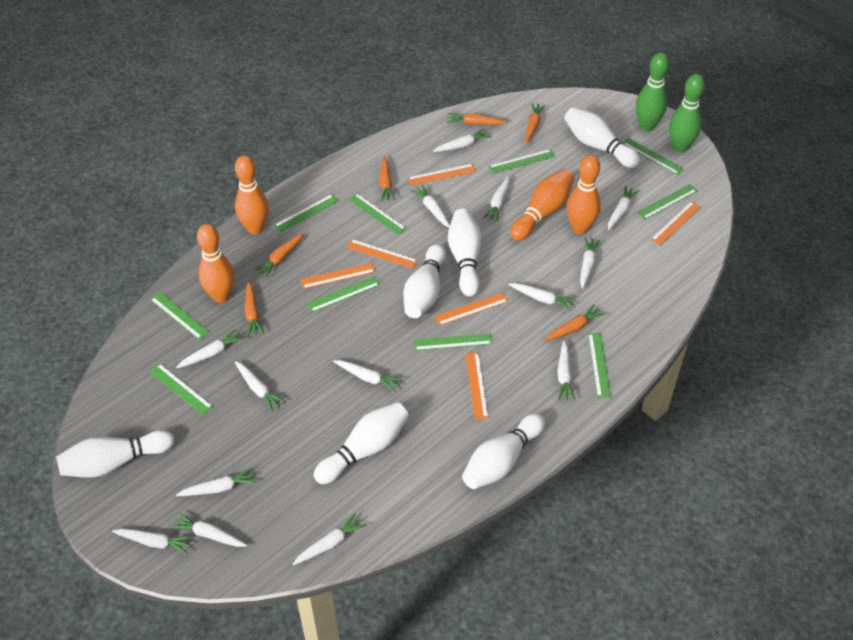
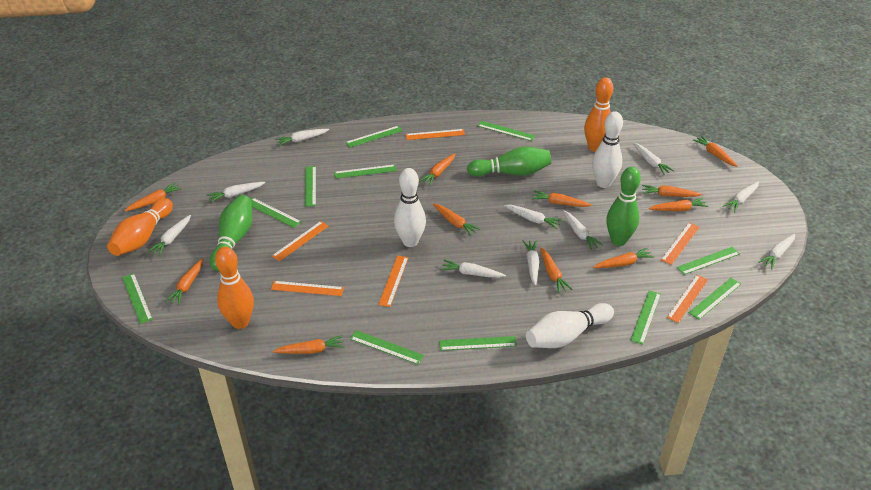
green bowling pin: 2 -> 3
green ruler: 10 -> 11
orange bowling pin: 4 -> 3
orange carrot: 6 -> 11
white bowling pin: 6 -> 3
white carrot: 14 -> 10

